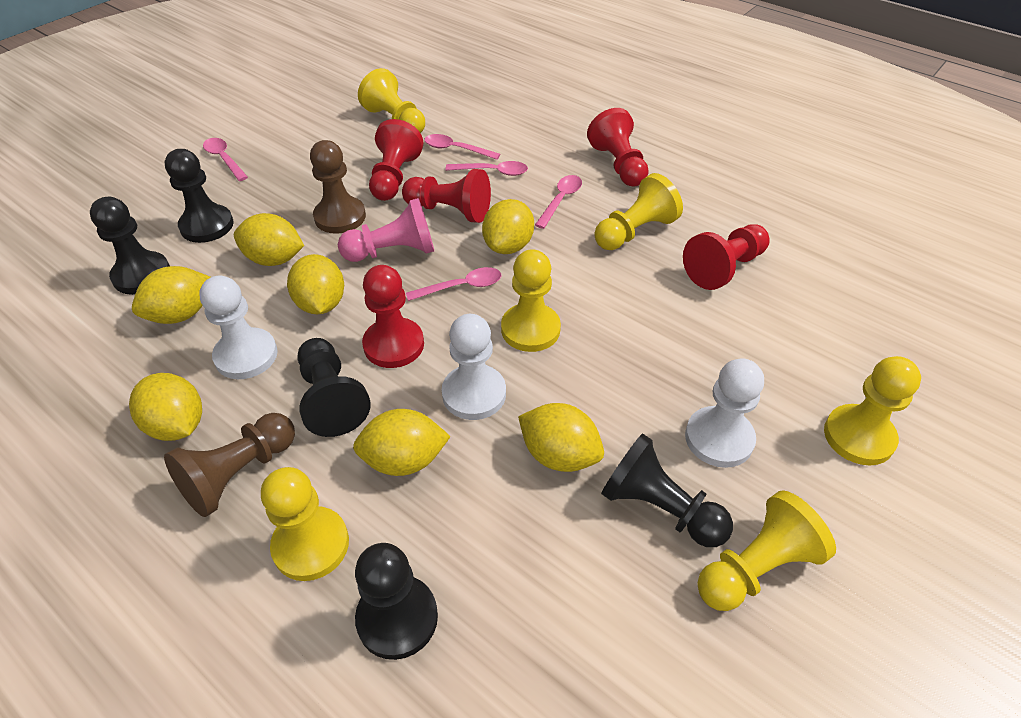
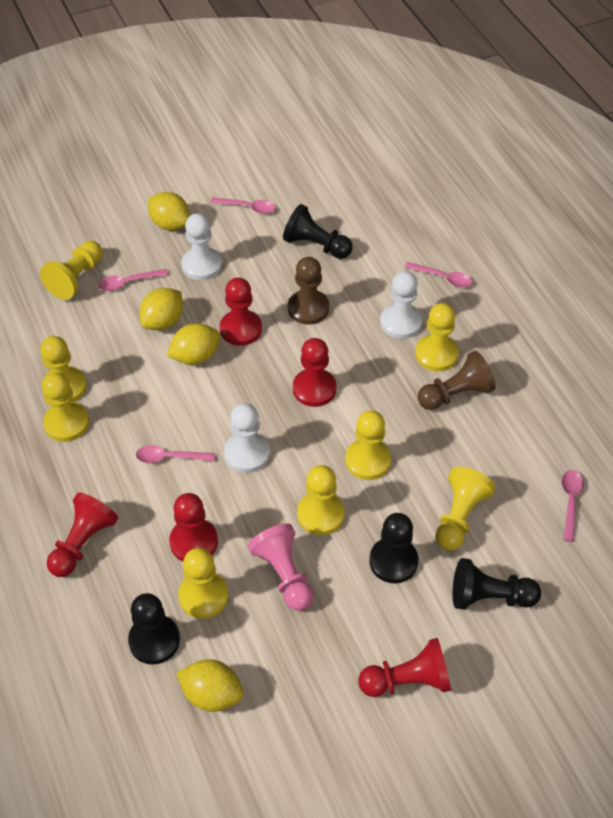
black pawn: 5 -> 4
yellow lemon: 7 -> 4
yellow pawn: 6 -> 8

